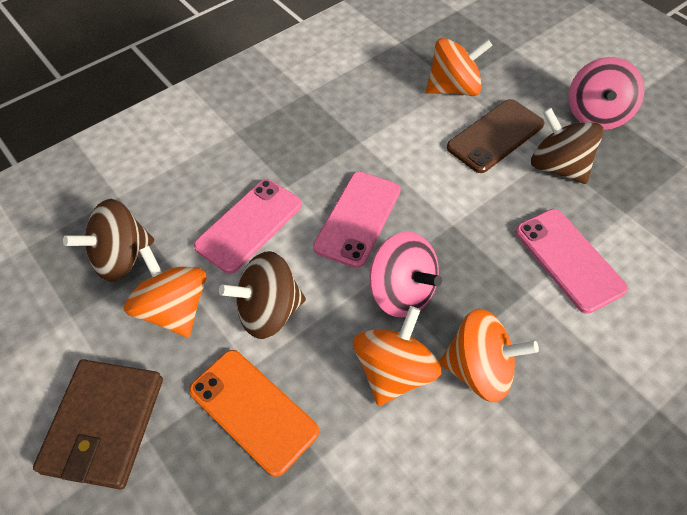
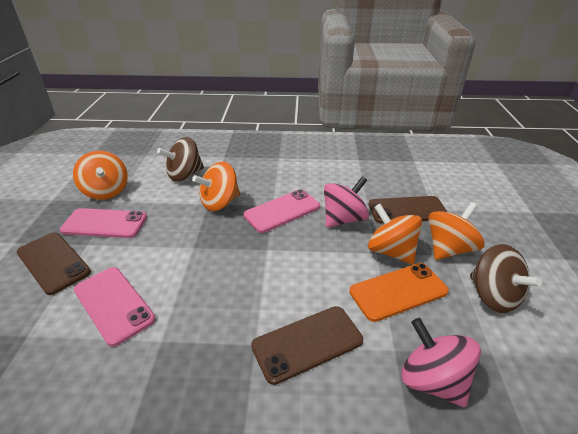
brown phone: 1 -> 3
brown spinning top: 3 -> 2
brown wallet: 1 -> 0

